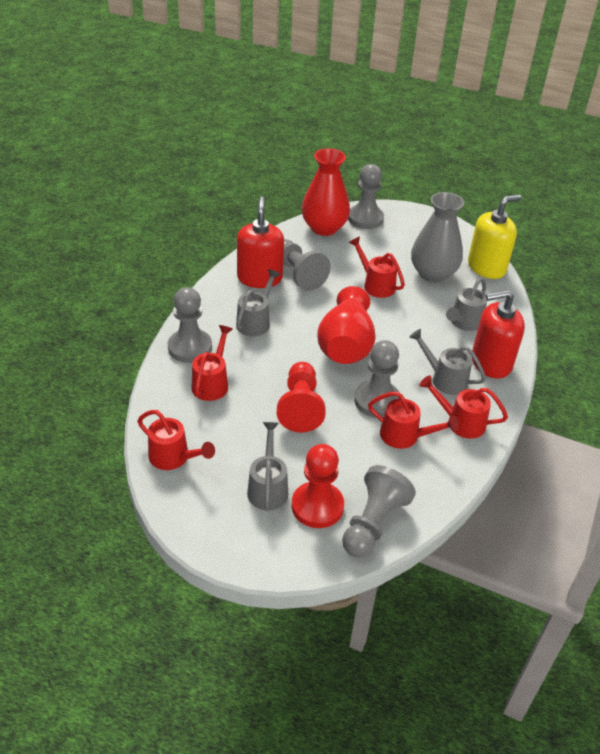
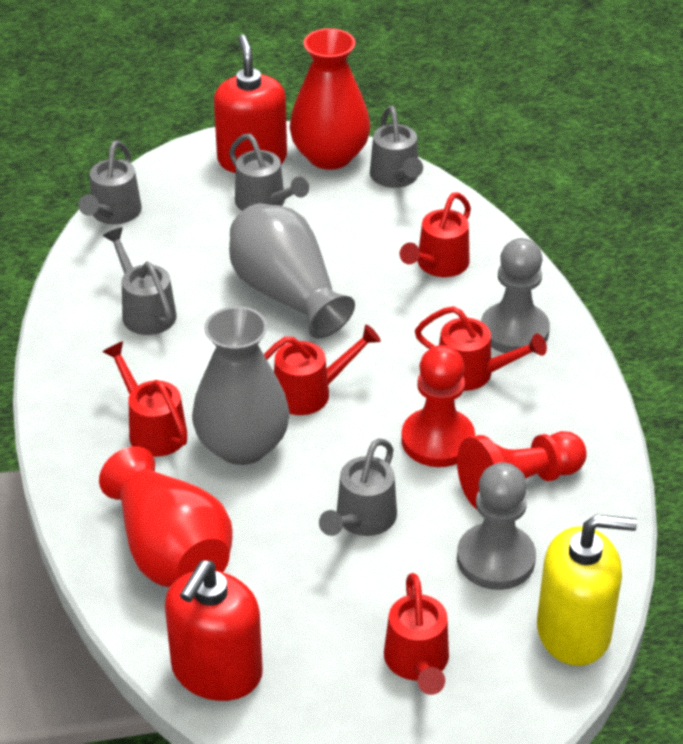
grey pawn: 5 -> 2
grey vase: 1 -> 2
grey watering can: 4 -> 5

